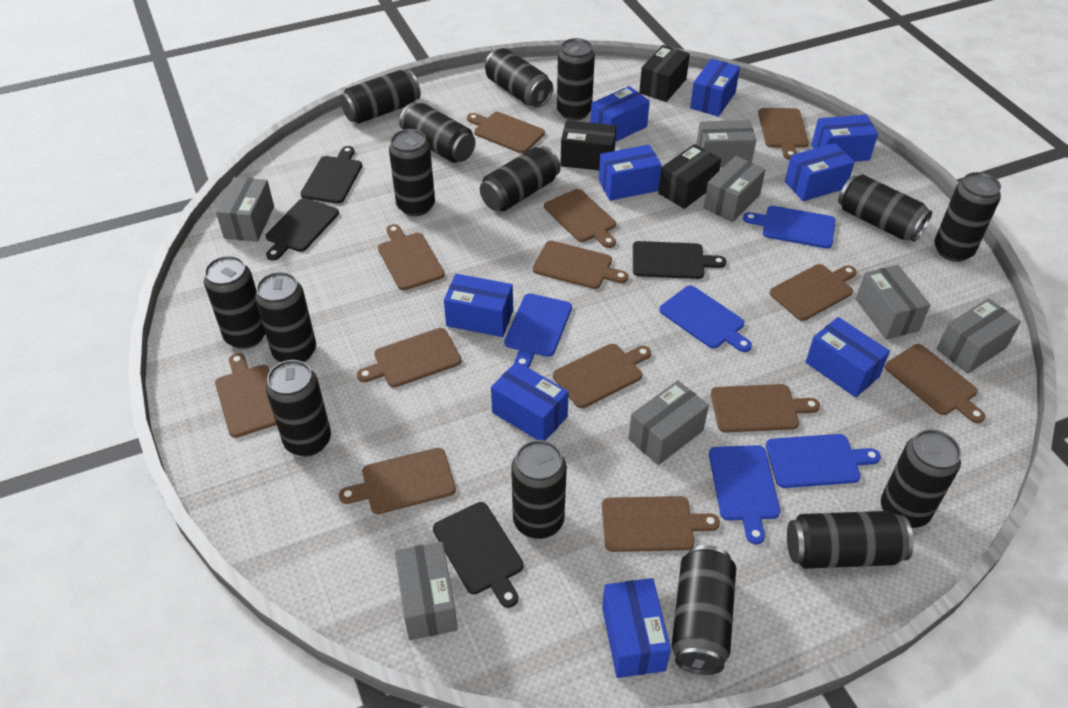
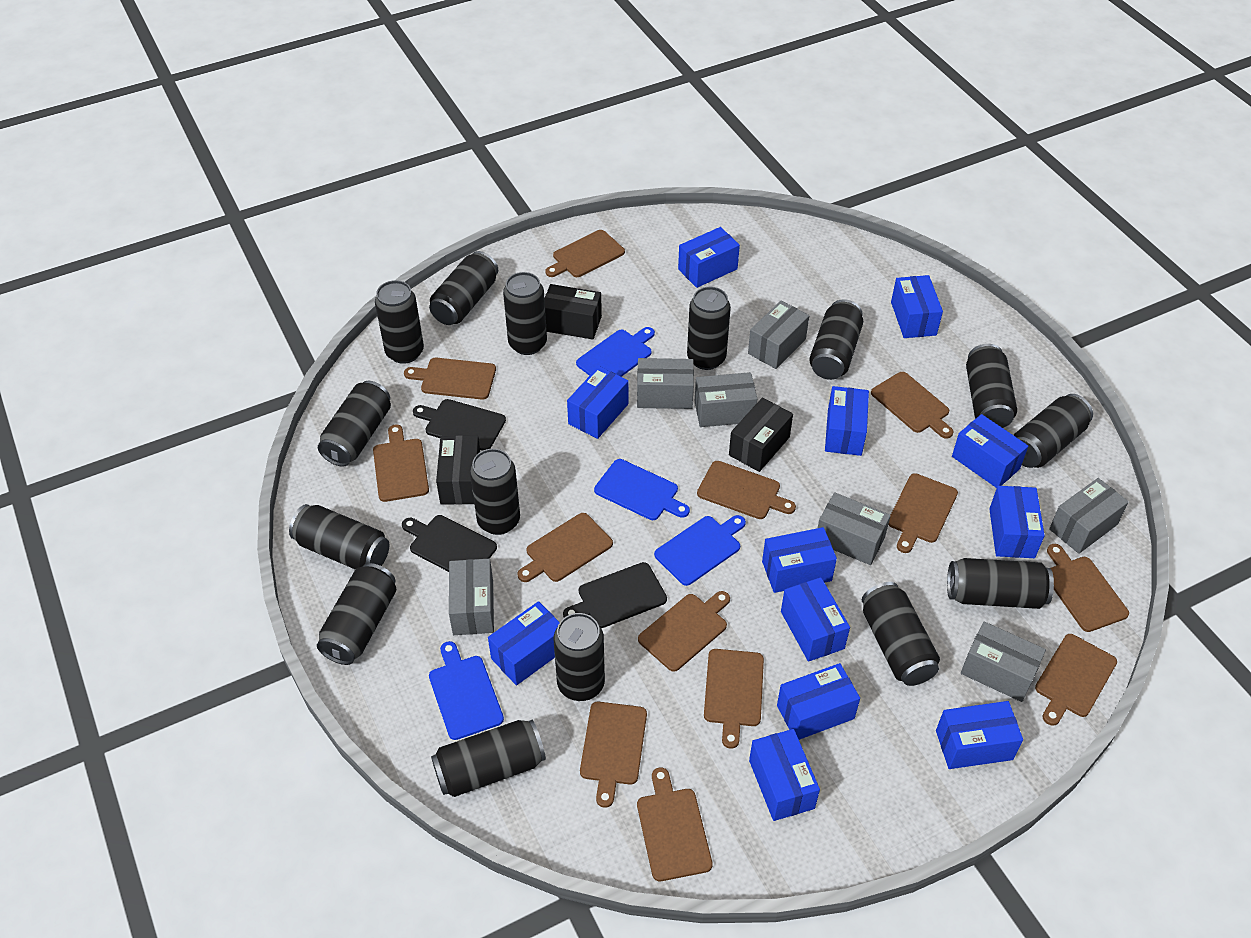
black cutting board: 4 -> 3
blue box: 9 -> 12
blue cutting board: 5 -> 4

